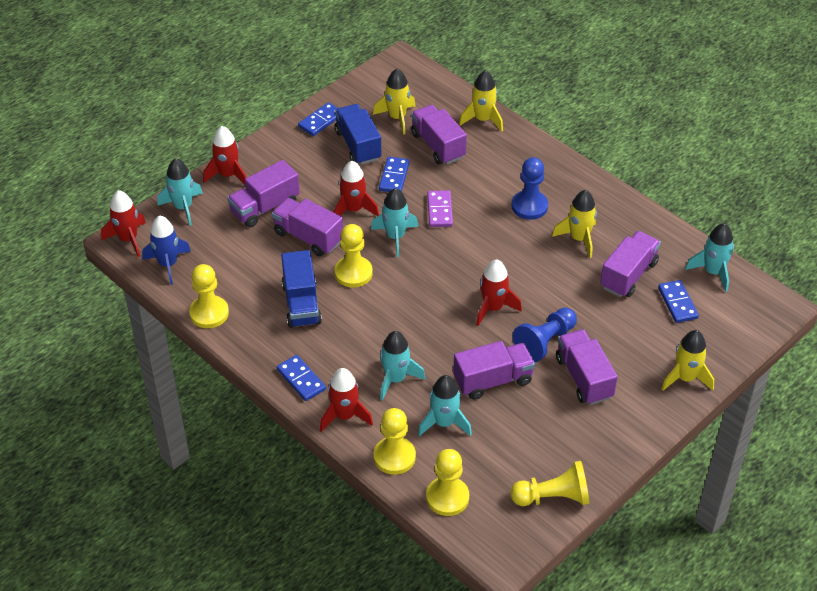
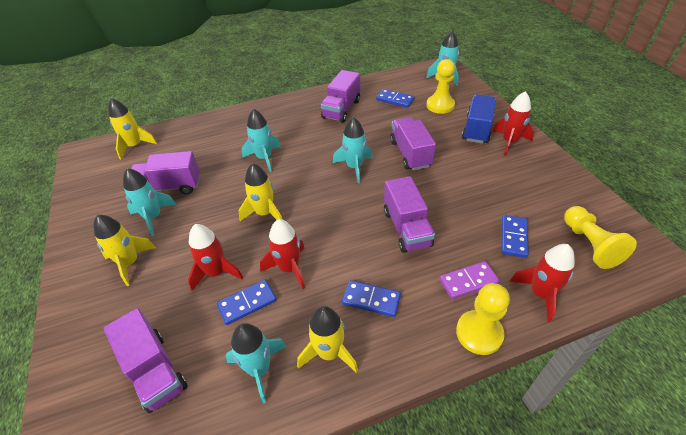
blue pawn: 2 -> 0
blue rocket: 1 -> 0
blue truck: 2 -> 1
purple truck: 6 -> 5
red rocket: 5 -> 4
yellow pawn: 5 -> 3

